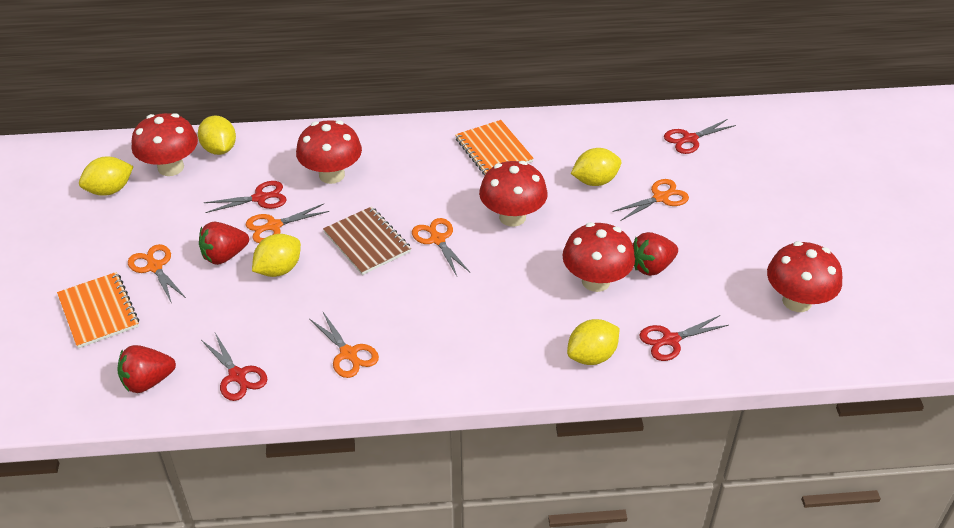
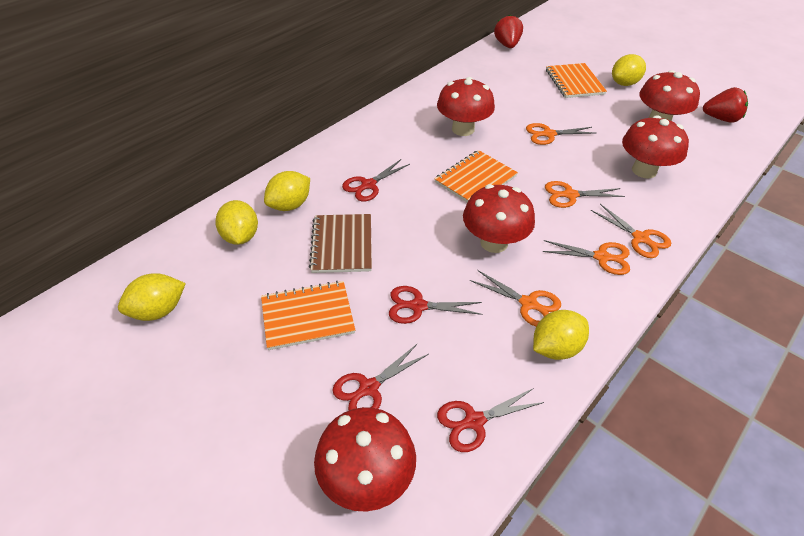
orange notebook: 2 -> 3
red strawberry: 3 -> 2

